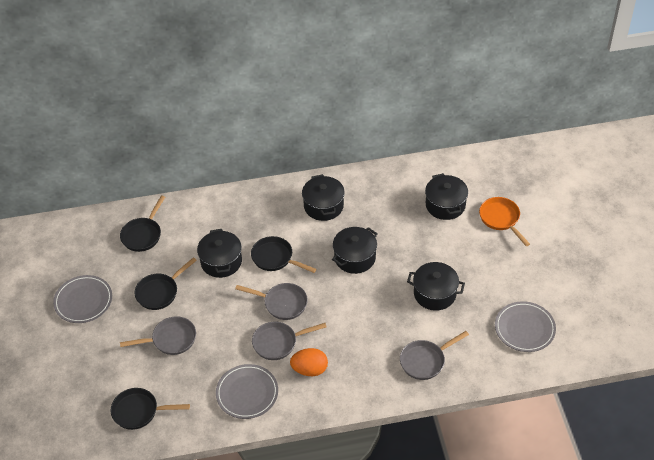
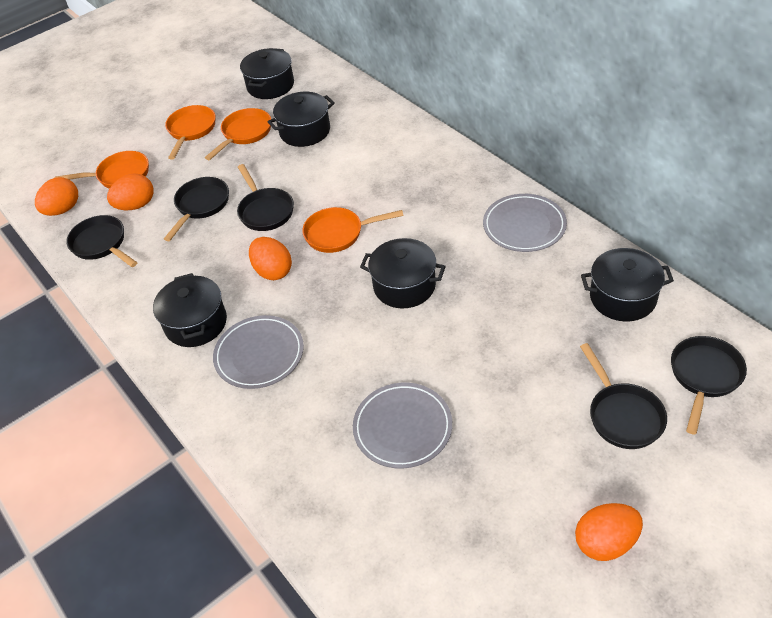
black pan: 4 -> 5
grey pan: 4 -> 0
orange egg: 1 -> 4
orange pan: 1 -> 4

